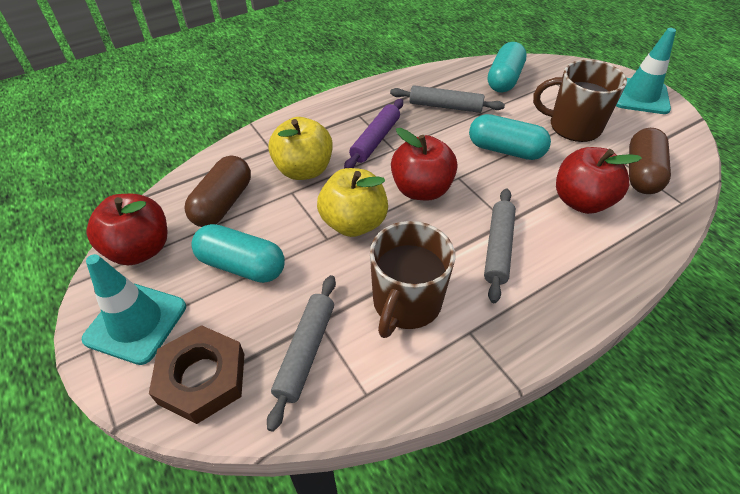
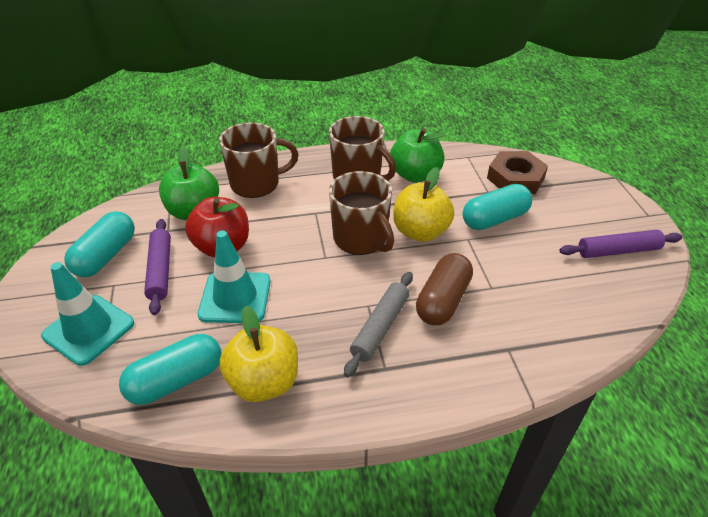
brown capsule: 2 -> 1
brown mug: 2 -> 3
green apple: 0 -> 2
grey rolling pin: 3 -> 1
purple rolling pin: 1 -> 2
red apple: 3 -> 1

